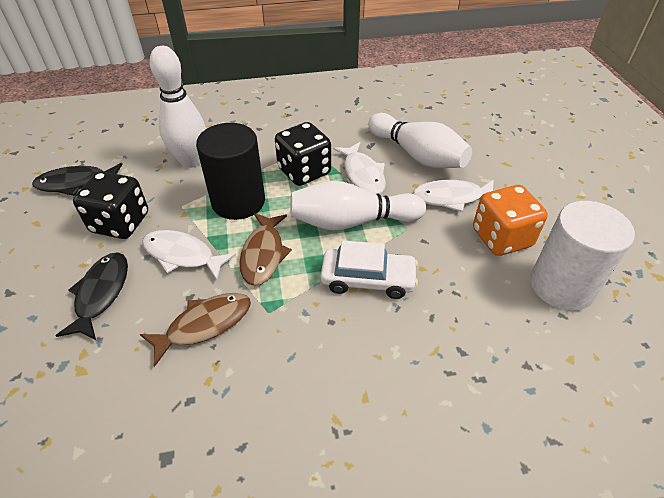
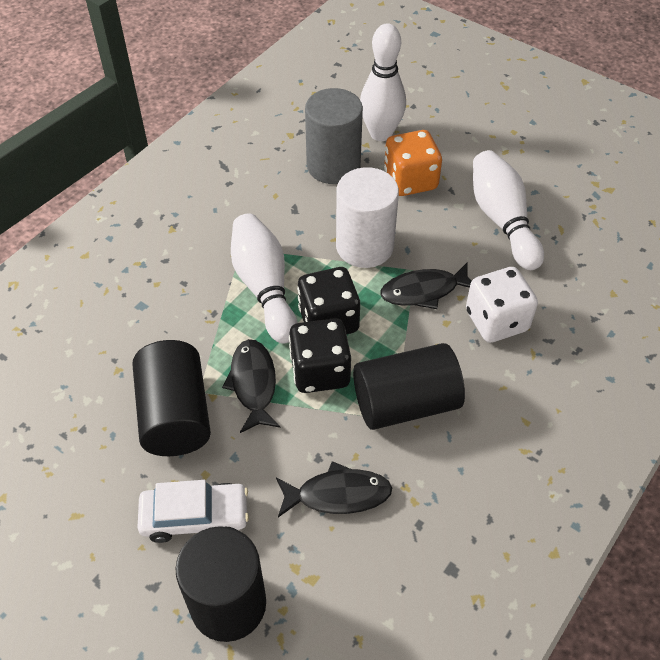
black cylinder: 1 -> 3
black fish: 2 -> 3
brown fish: 2 -> 0
grey cylinder: 0 -> 1
white dice: 0 -> 1
white fish: 3 -> 0

